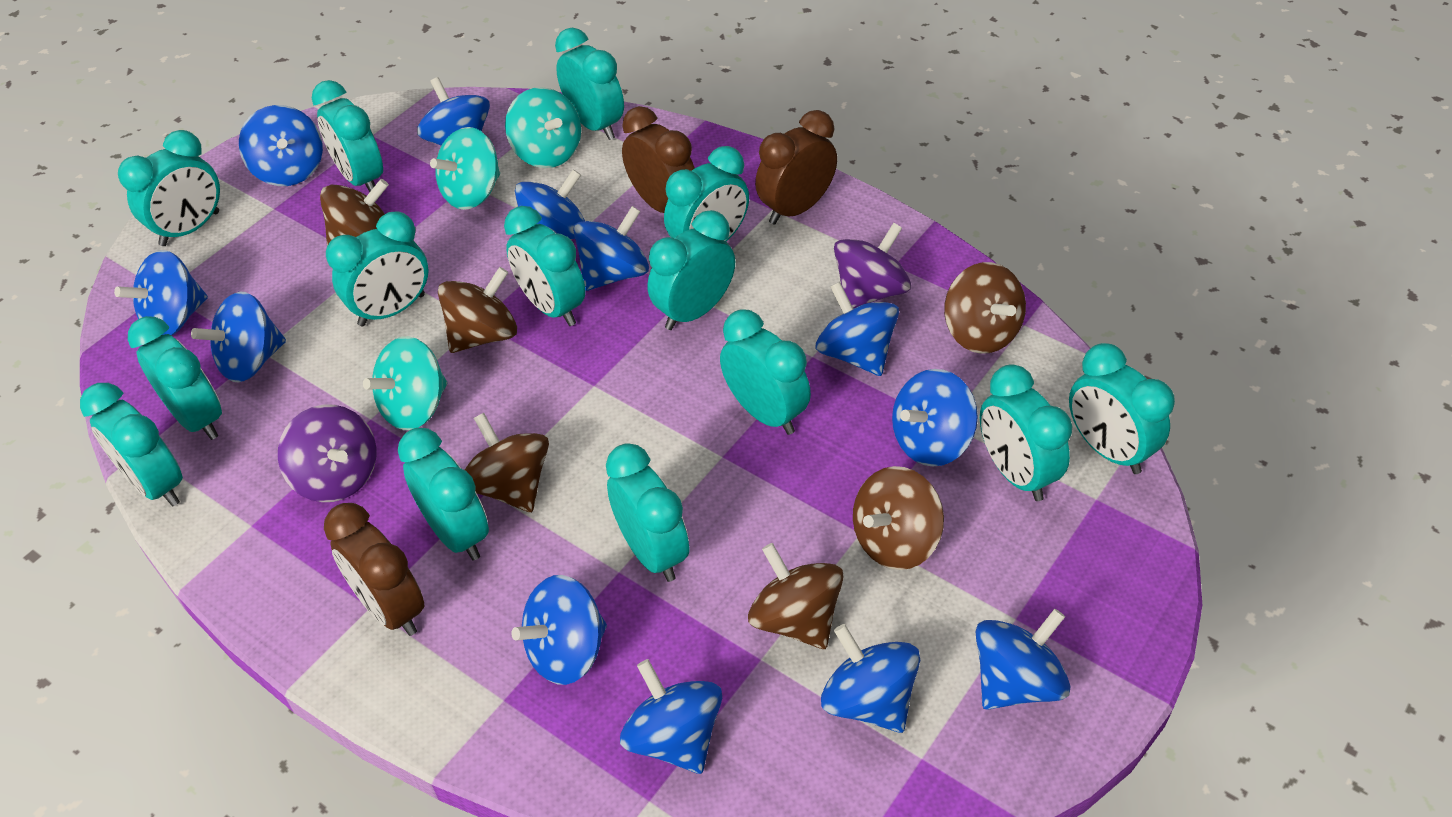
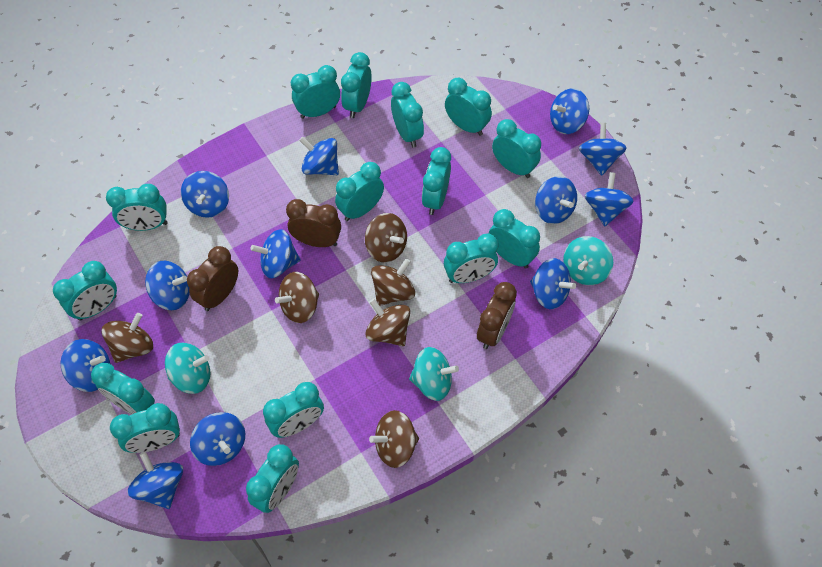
purple spinning top: 2 -> 0
turquoise clock: 14 -> 15

